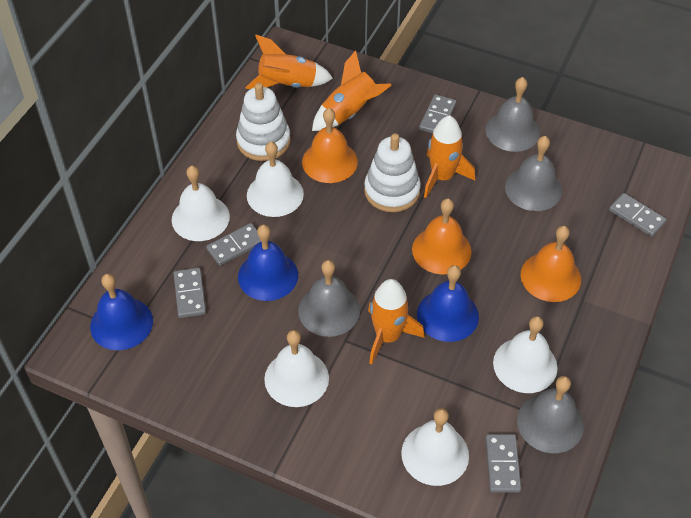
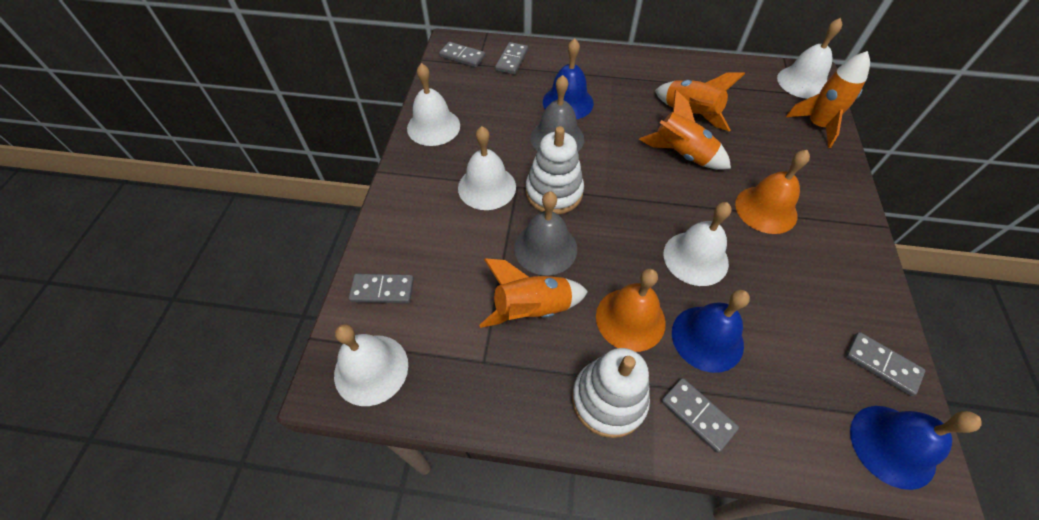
grey bell: 4 -> 2
orange bell: 3 -> 2

